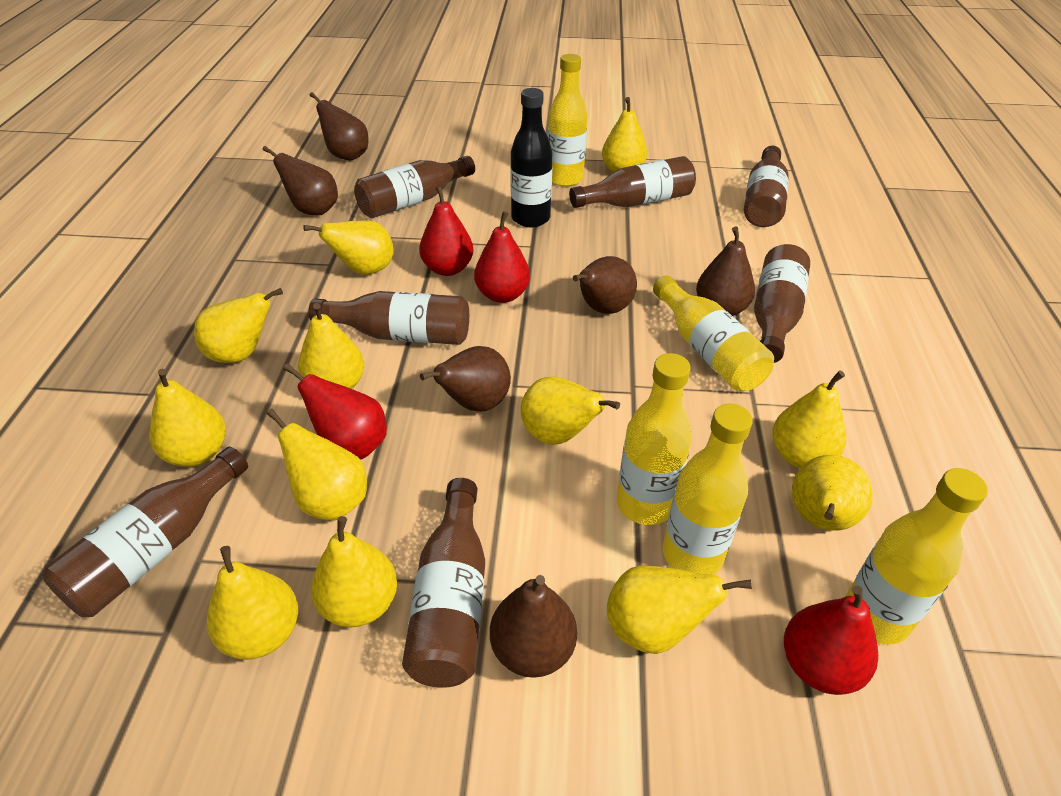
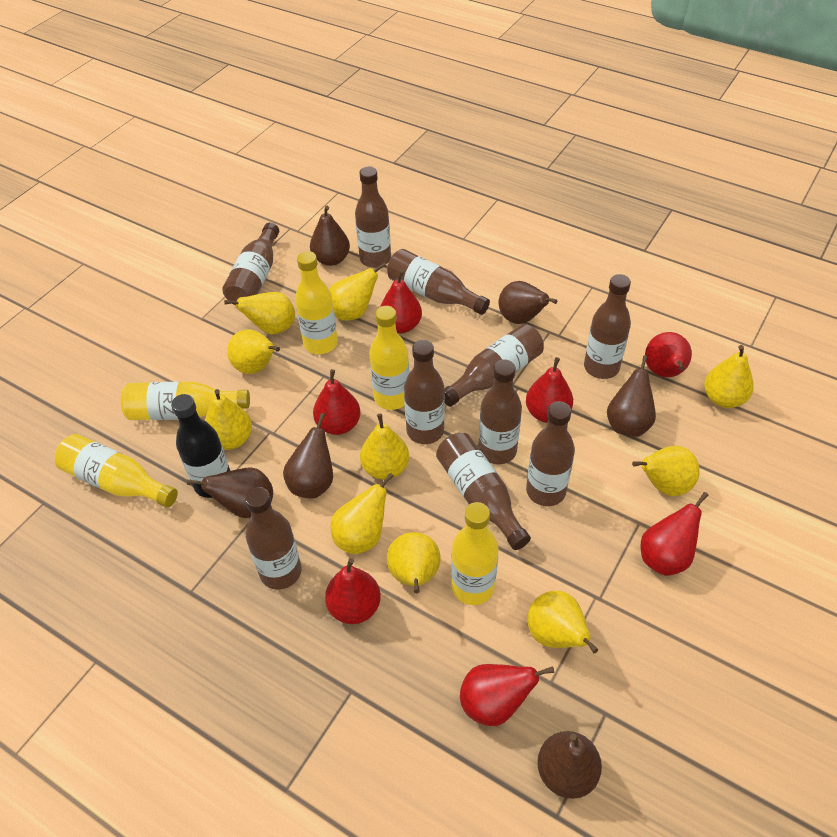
brown bottle: 7 -> 10
red pear: 4 -> 7
yellow pear: 12 -> 10

